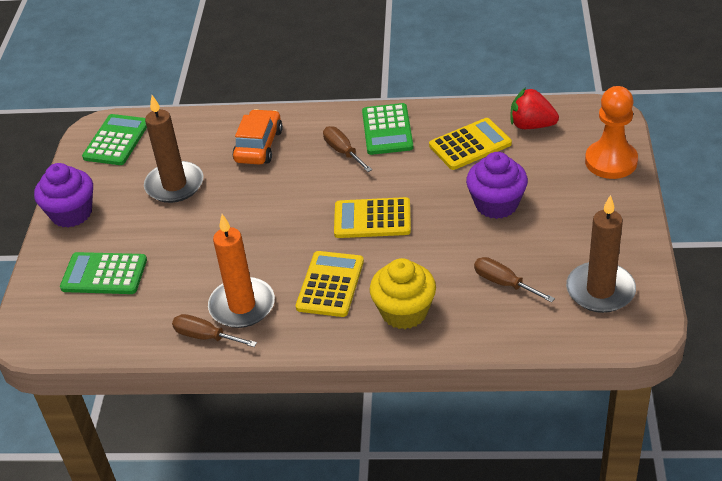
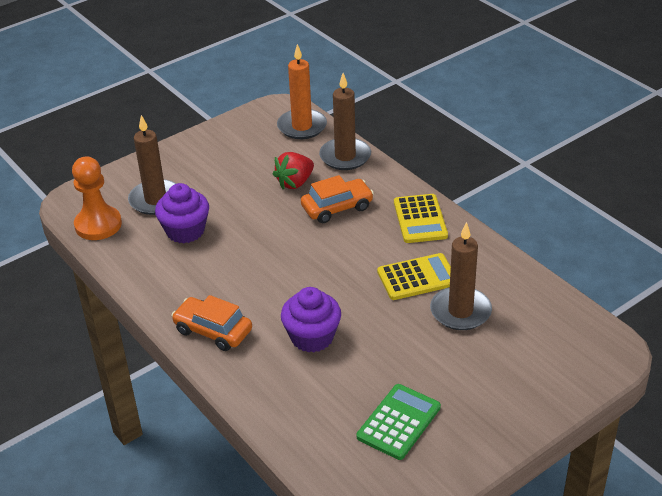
brown candle: 2 -> 3
brown screwdriver: 3 -> 0
green calculator: 3 -> 1
orange car: 1 -> 2
yellow calculator: 3 -> 2
yellow cupcake: 1 -> 0

